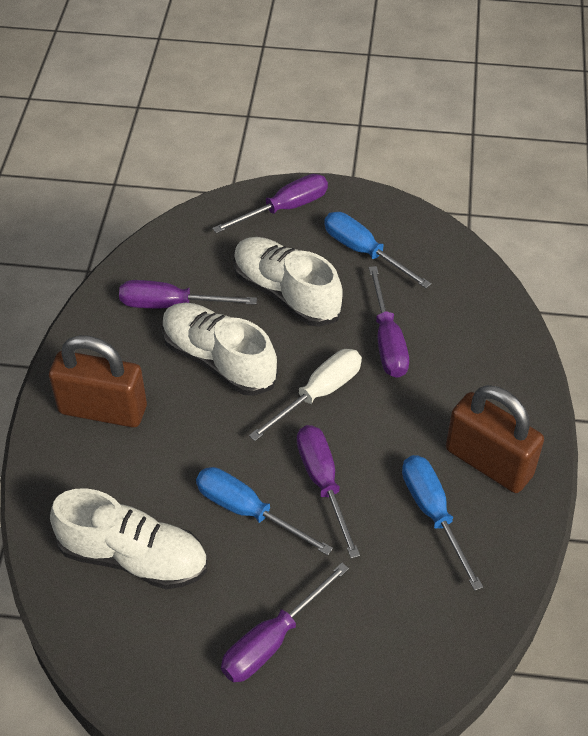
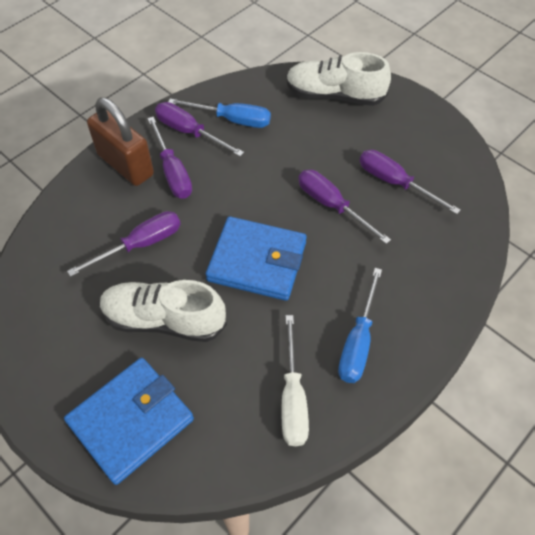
blue screwdriver: 3 -> 2
blue wallet: 0 -> 2
brown padlock: 2 -> 1
white shoe: 3 -> 2

